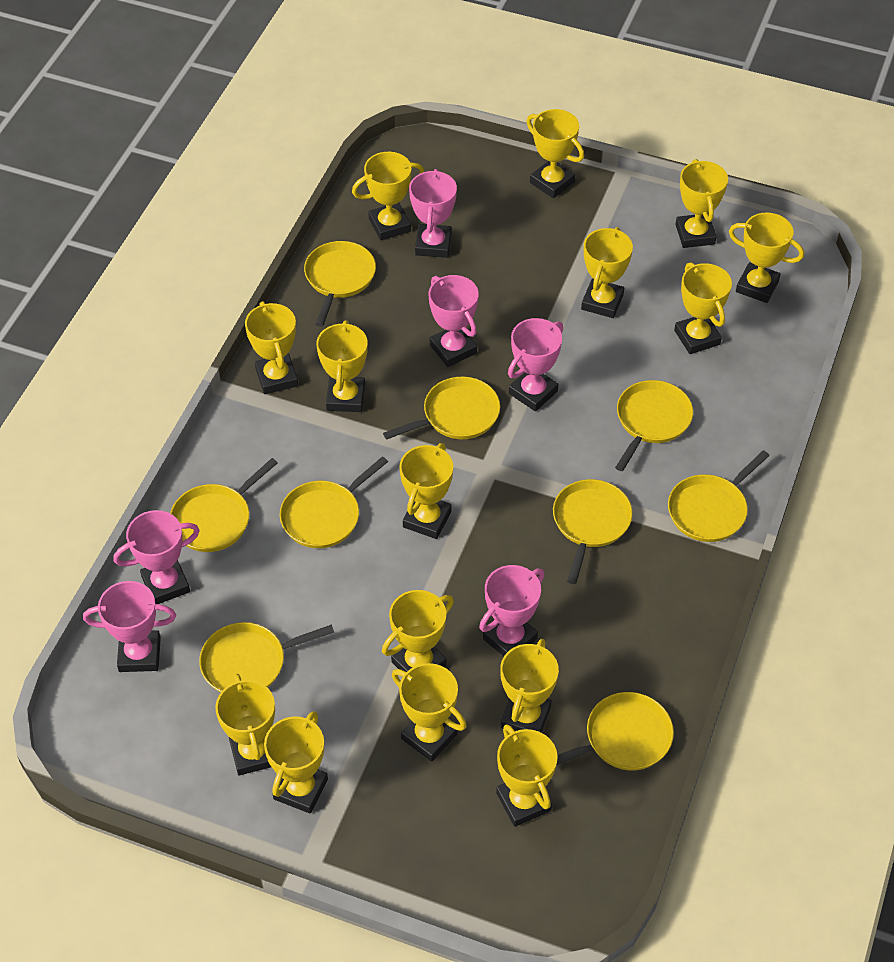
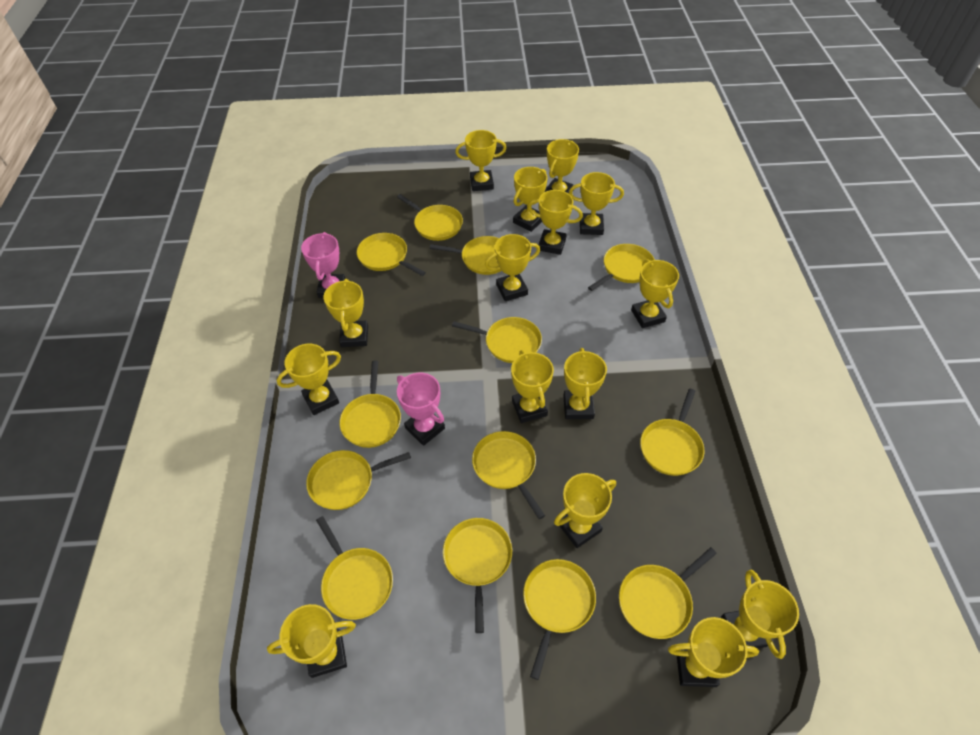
pink trophy: 6 -> 2
yellow pan: 9 -> 13

